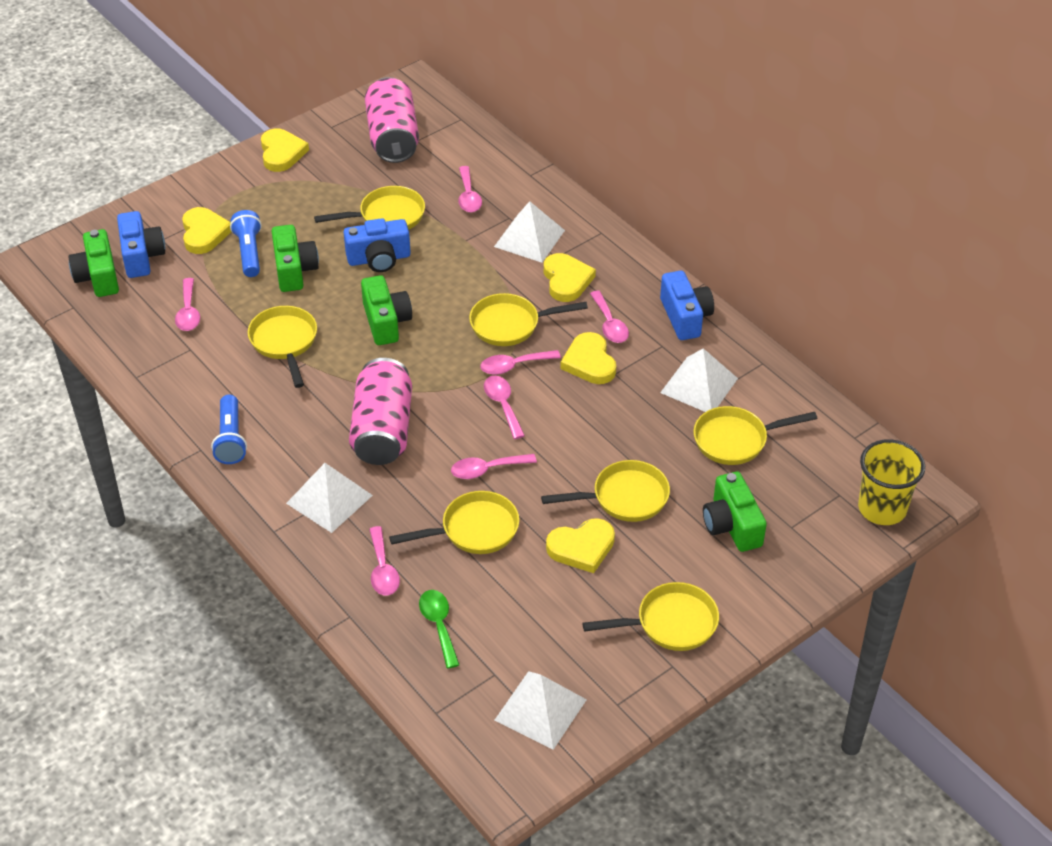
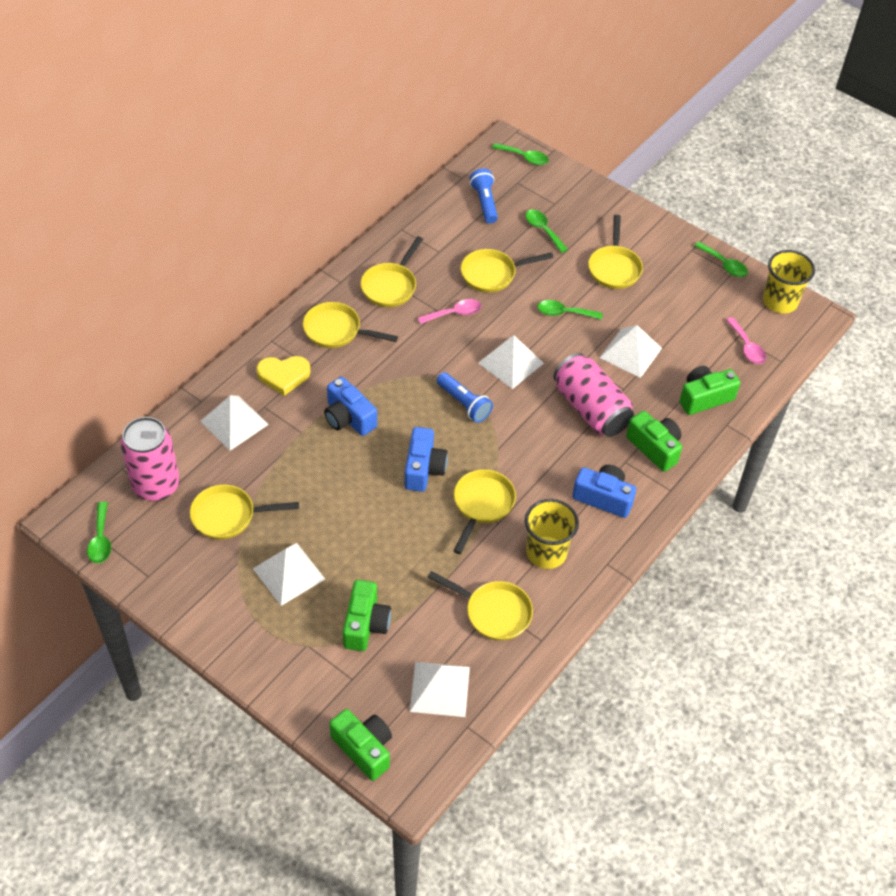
green spoon: 1 -> 5
pink spoon: 7 -> 2
white pyramid: 4 -> 5
yellow cup: 1 -> 2
yellow heart: 5 -> 1

